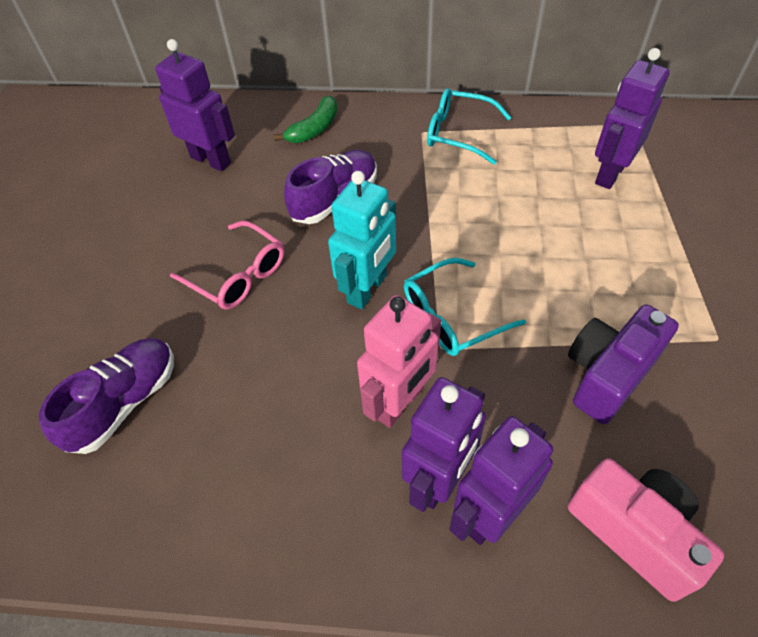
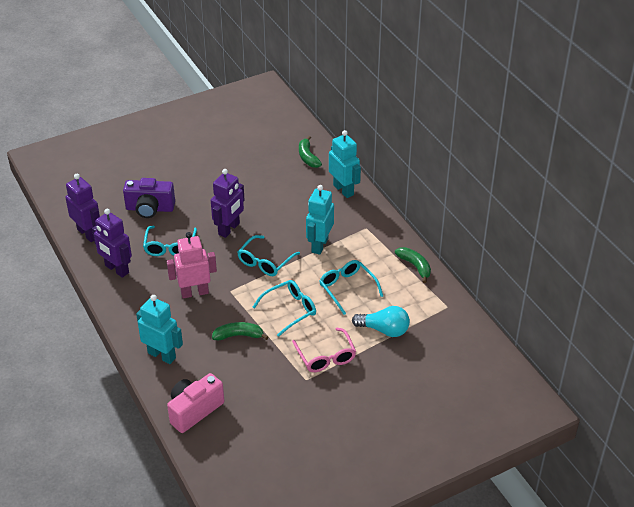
green banana: 1 -> 3
purple robot: 4 -> 3
purple shoe: 2 -> 0
turquoise glasses: 2 -> 4
turquoise light bulb: 0 -> 1
turquoise robot: 1 -> 3

